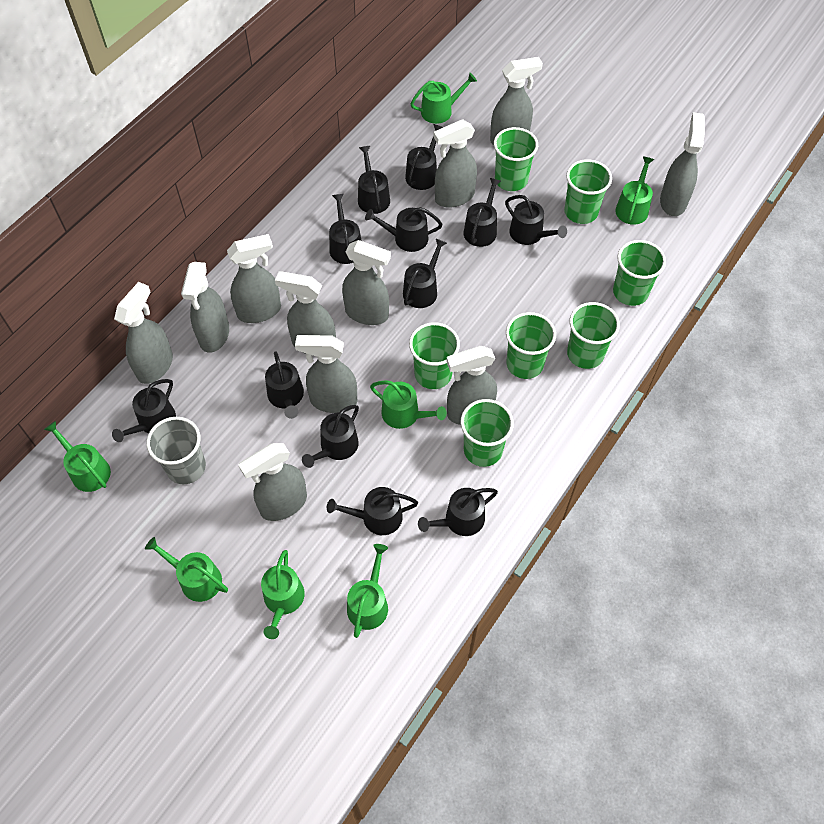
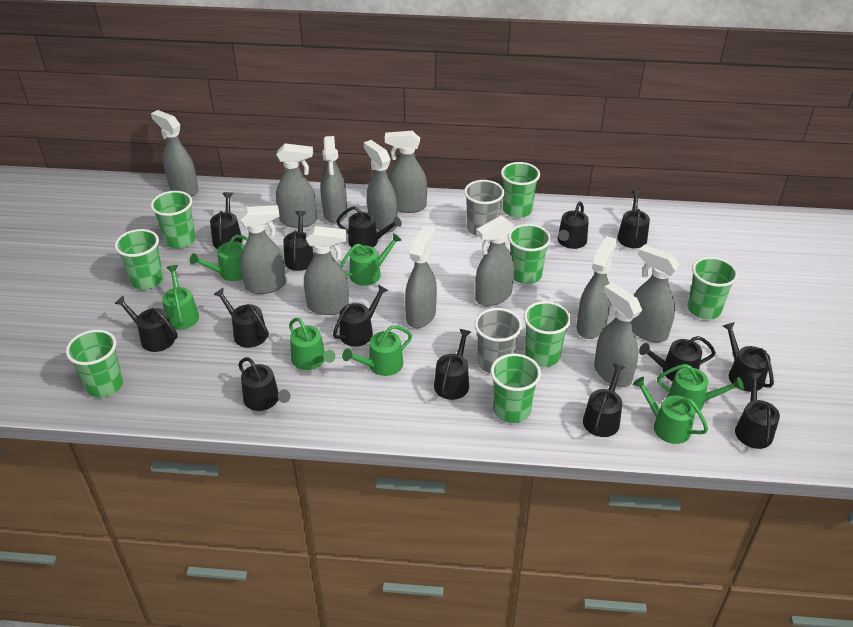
black watering can: 12 -> 14
green cup: 7 -> 8
grey cup: 1 -> 2
grey spray bottle: 11 -> 12

